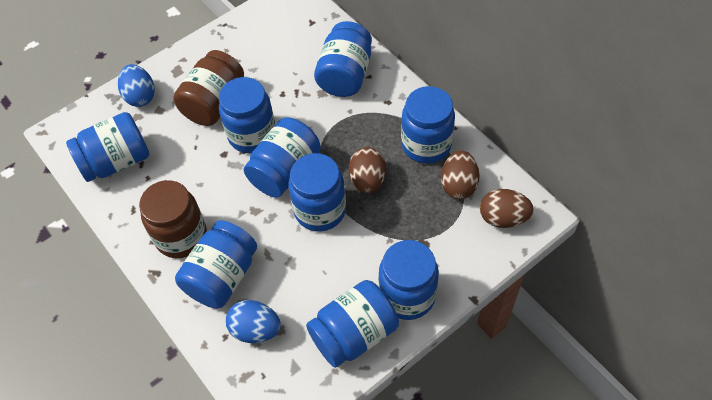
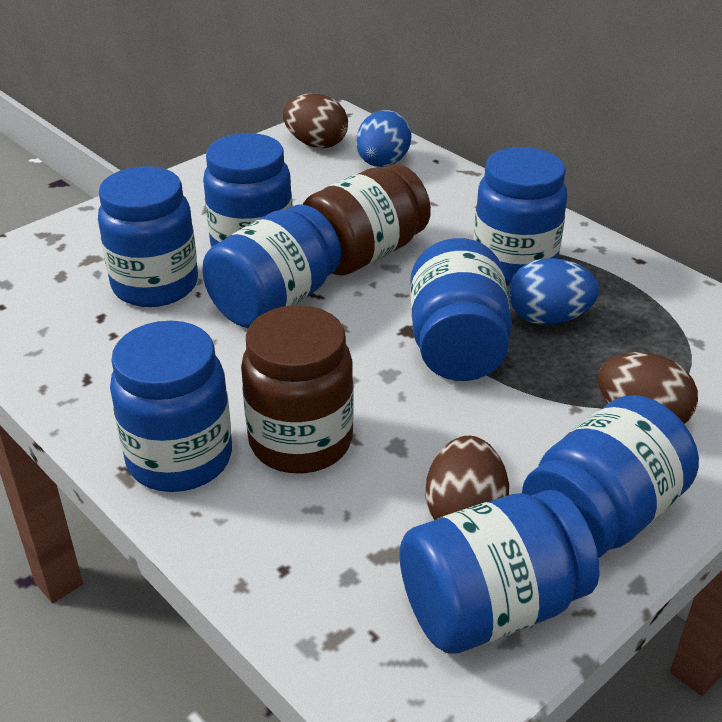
blue jar: 9 -> 8

